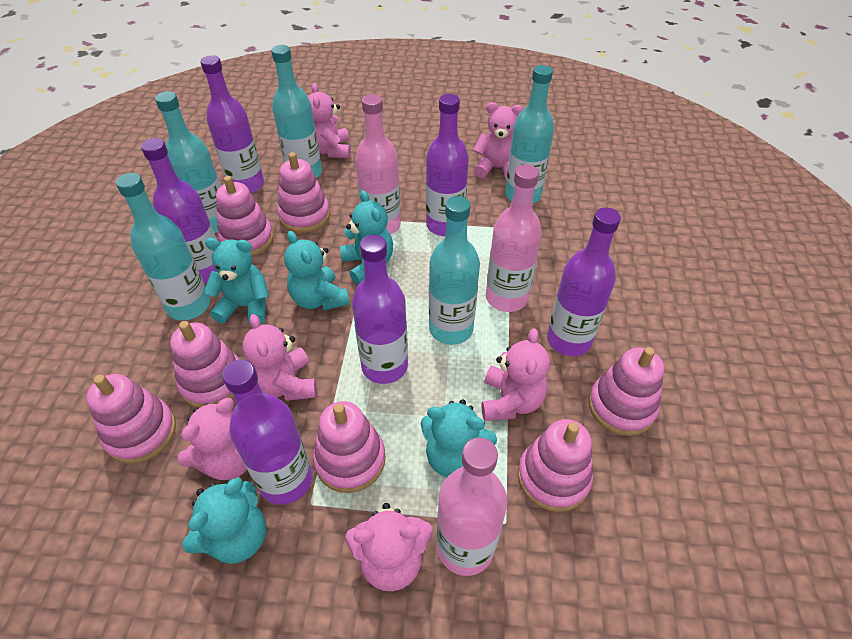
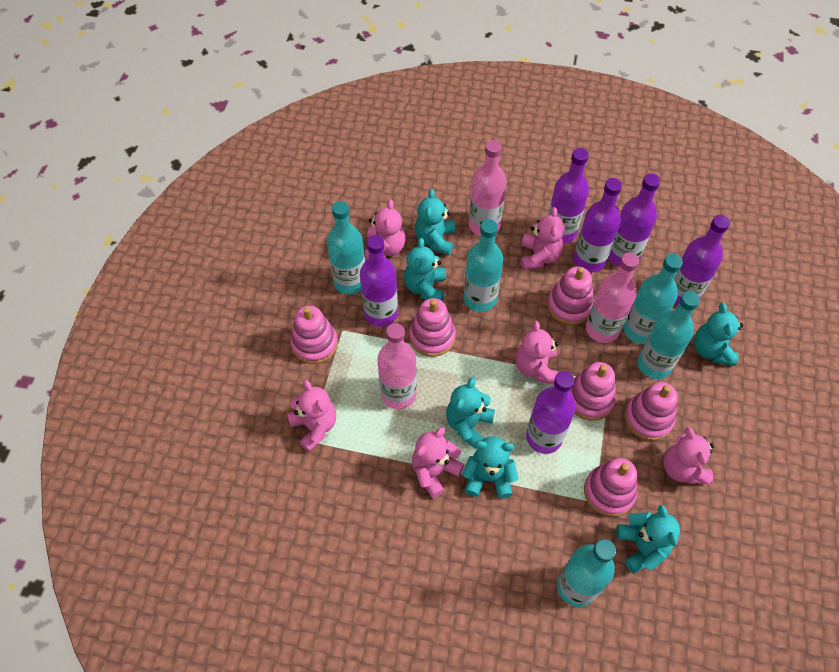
pink stacking toy: 7 -> 6
turquoise teddy bear: 5 -> 6

